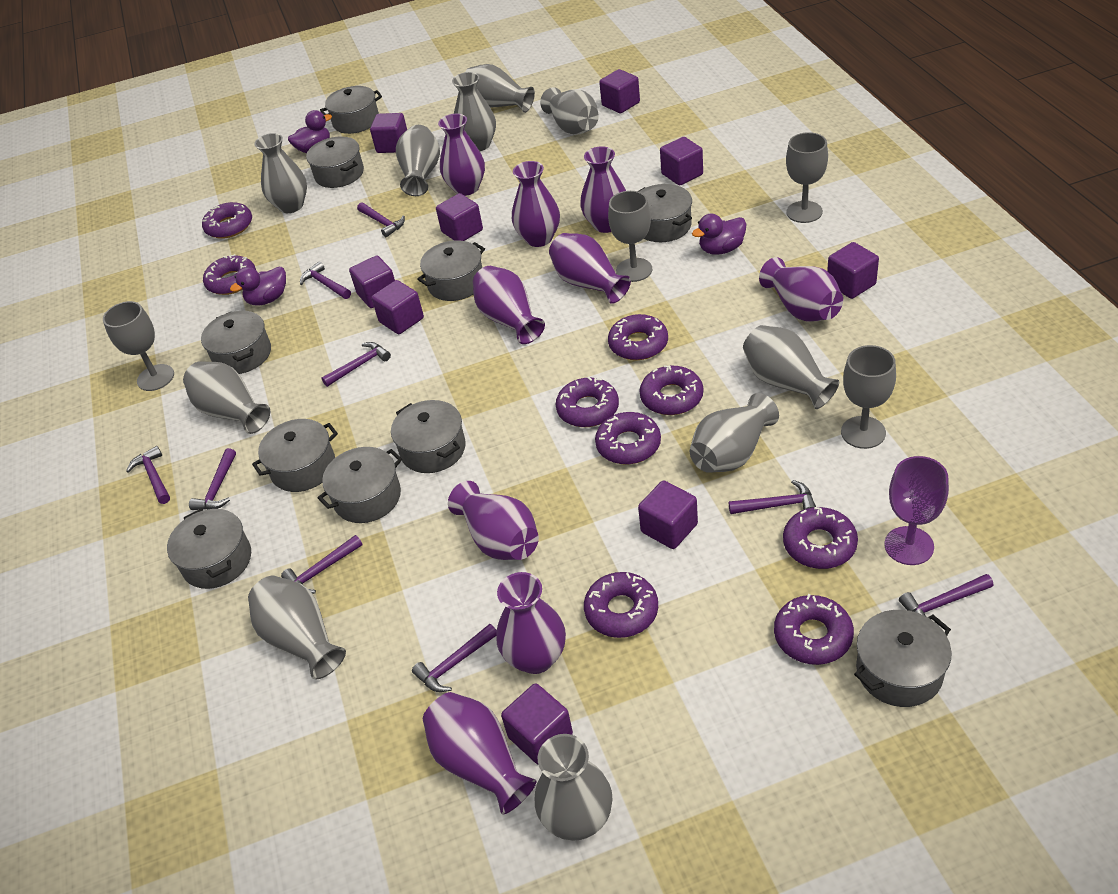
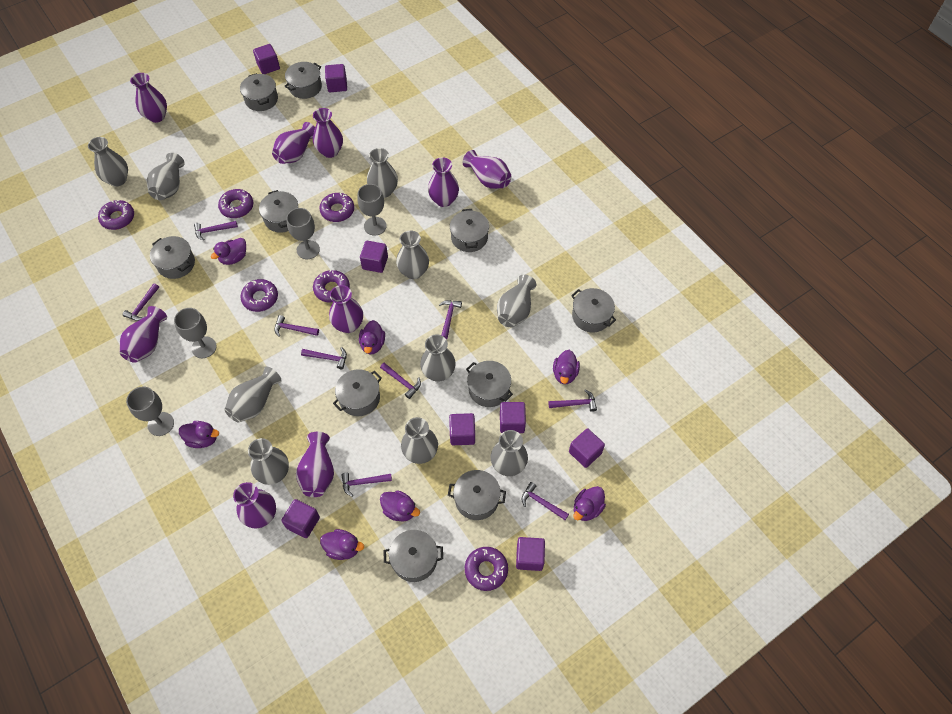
purple cube: 9 -> 8
purple donut: 9 -> 6
purple duck: 3 -> 7
purple goblet: 1 -> 0

